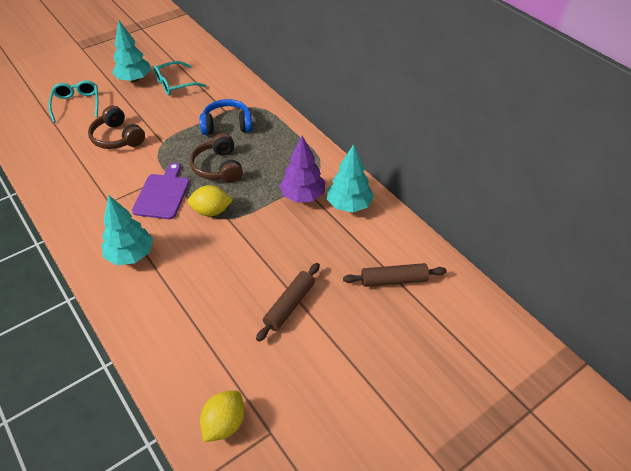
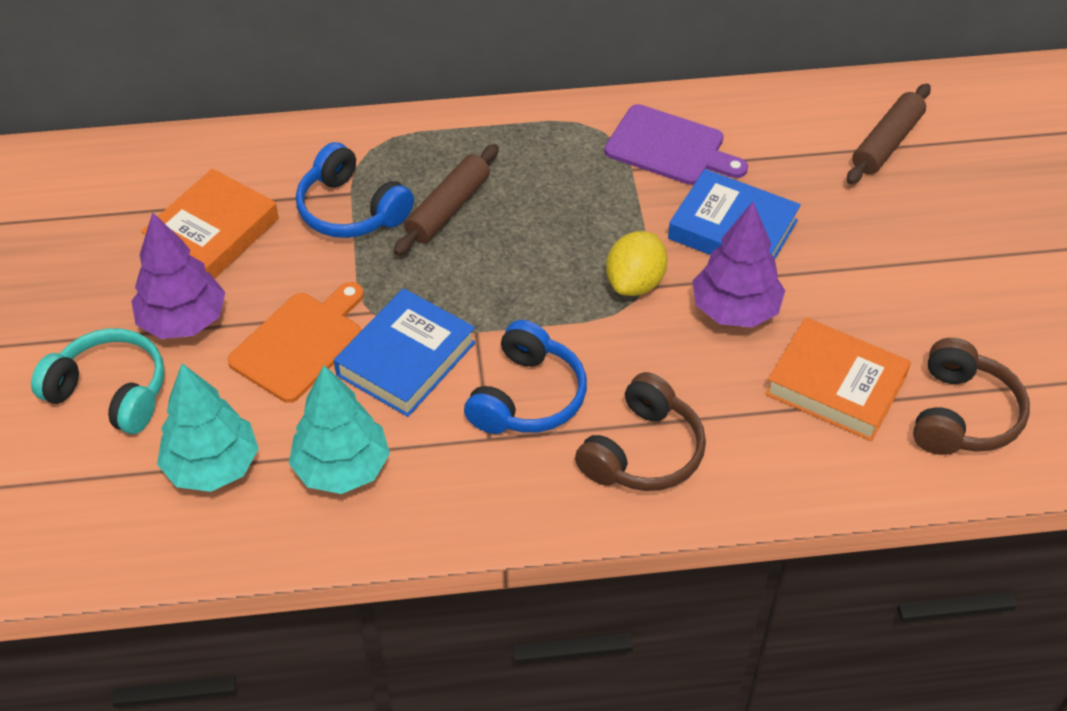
blue book: 0 -> 2
blue headphones: 1 -> 2
orange book: 0 -> 2
orange cutting board: 0 -> 1
purple tree: 1 -> 2
turquoise glasses: 2 -> 0
turquoise headphones: 0 -> 1
turquoise tree: 3 -> 2
yellow lemon: 2 -> 1

